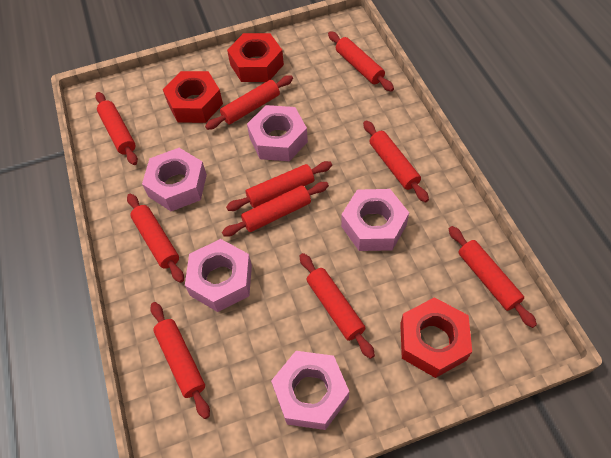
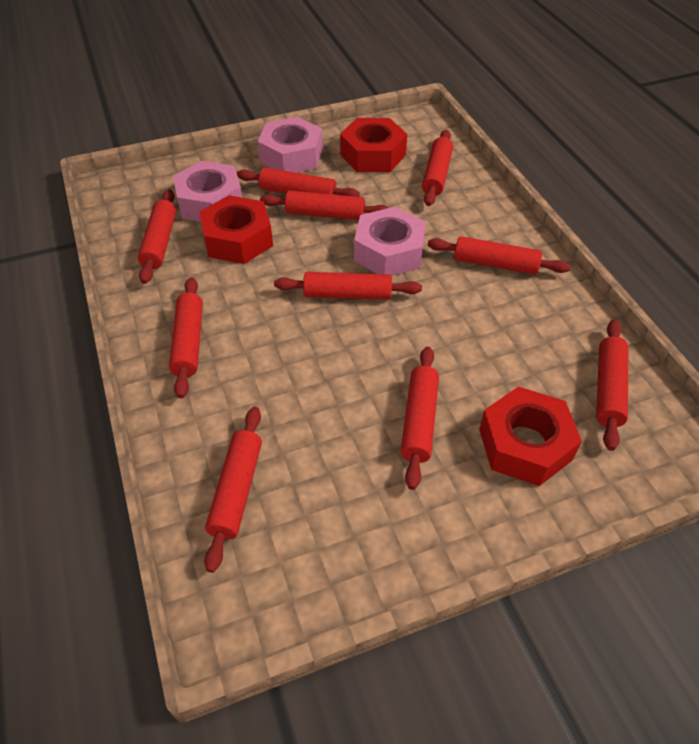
pink nut: 5 -> 3

